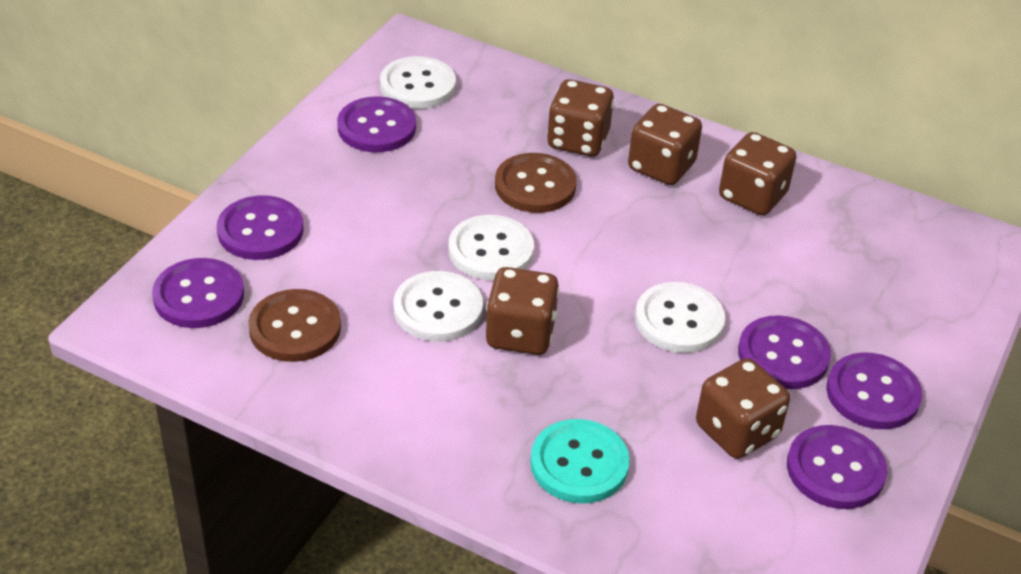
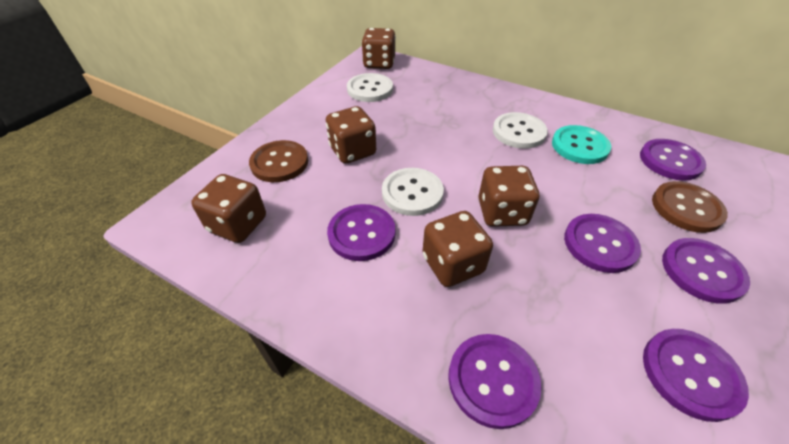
white button: 4 -> 3

